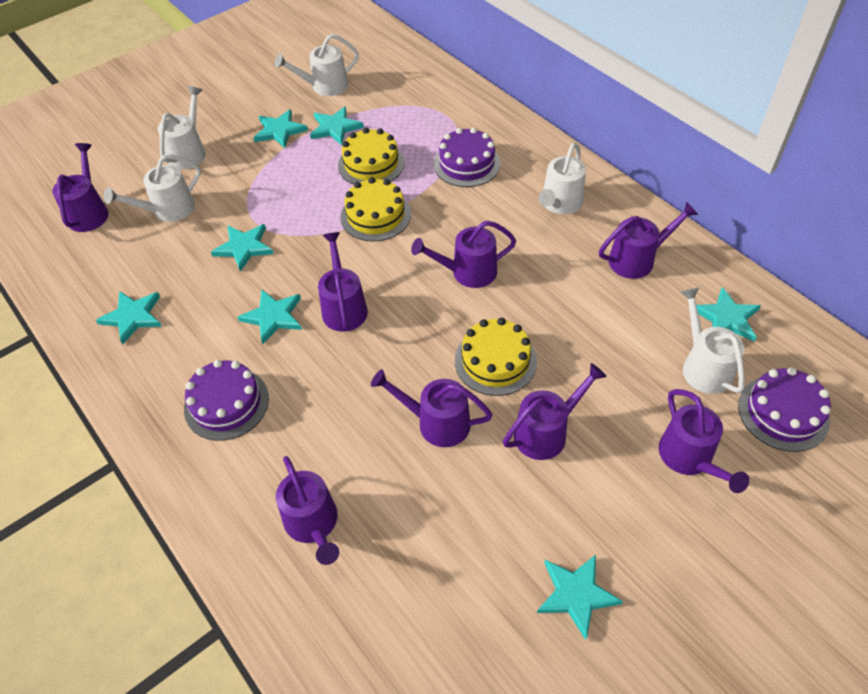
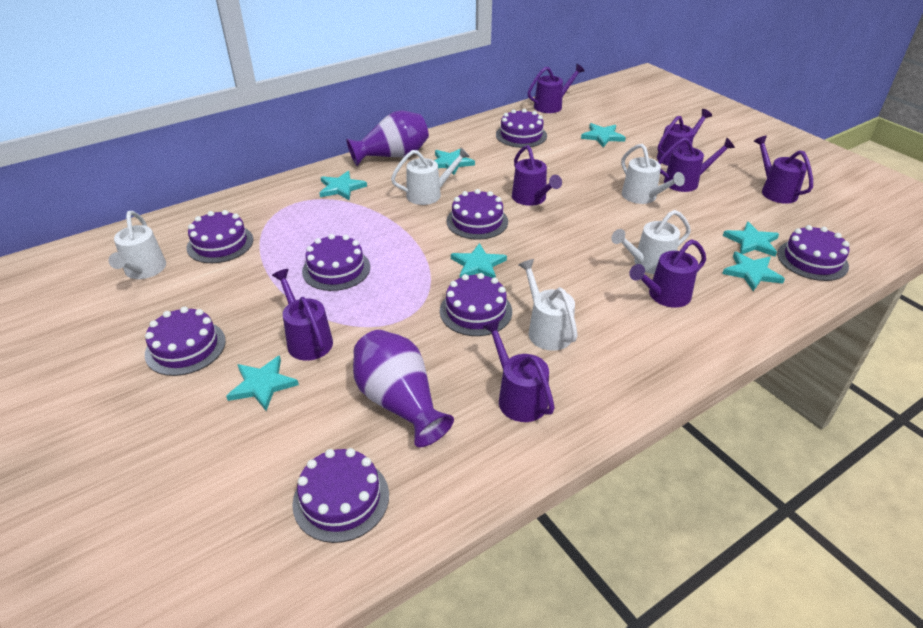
purple cake: 3 -> 8
purple vase: 0 -> 2
yellow cake: 3 -> 0

